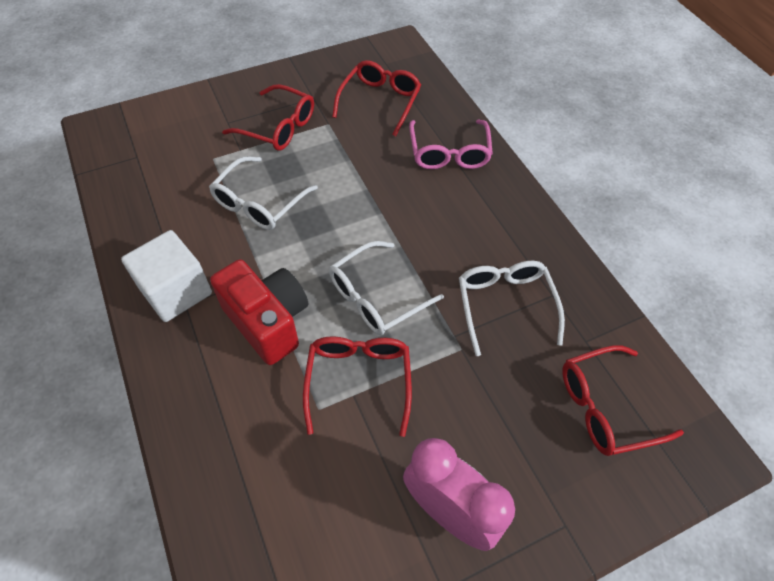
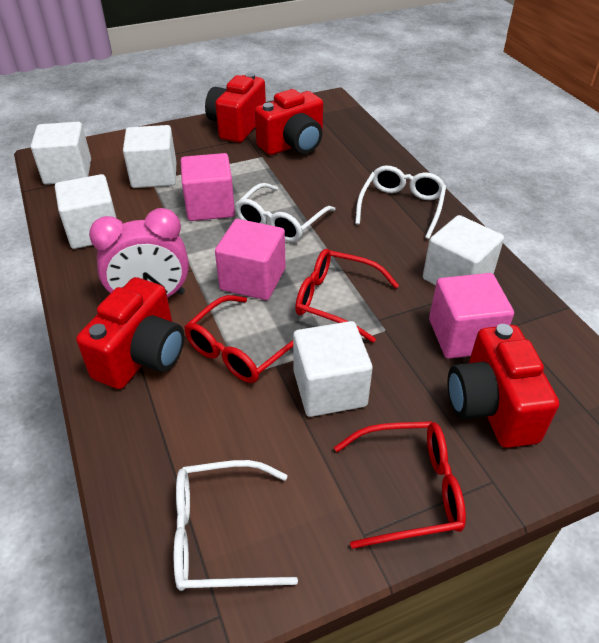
pink cube: 0 -> 3
pink glasses: 1 -> 0
red camera: 1 -> 4
red glasses: 4 -> 3
white cube: 1 -> 5

